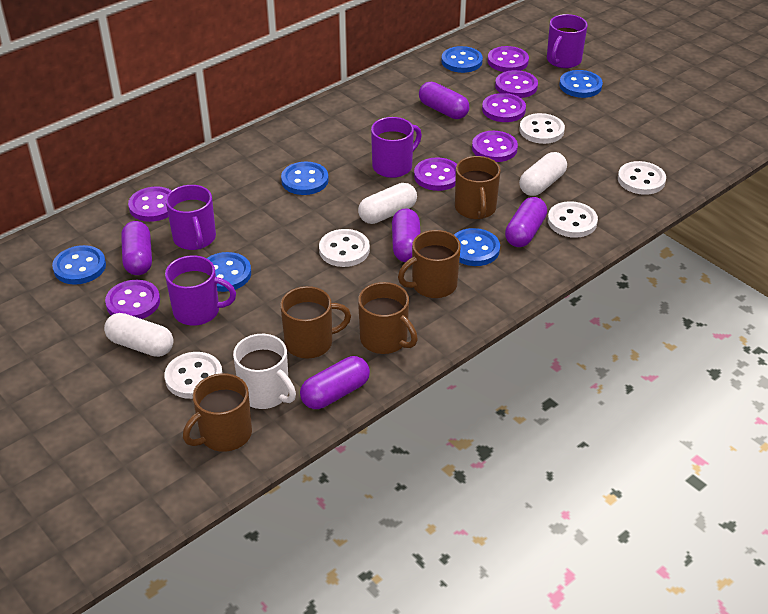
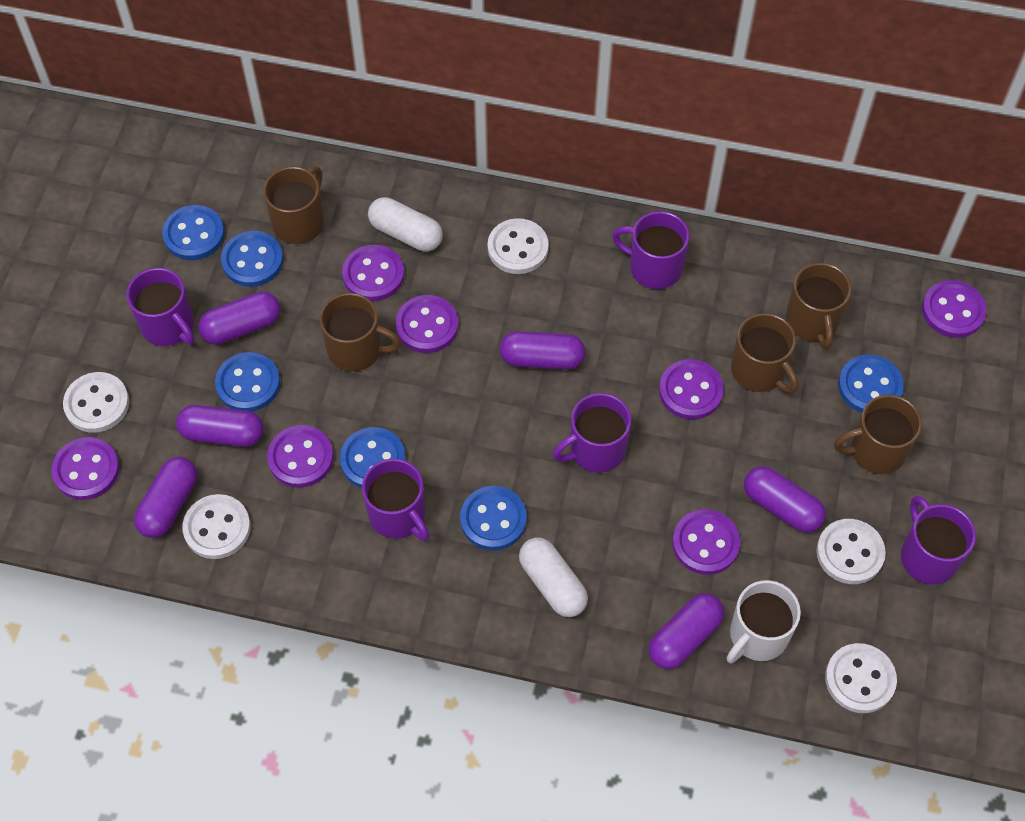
purple capsule: 5 -> 6
purple mug: 4 -> 5
white capsule: 3 -> 2

